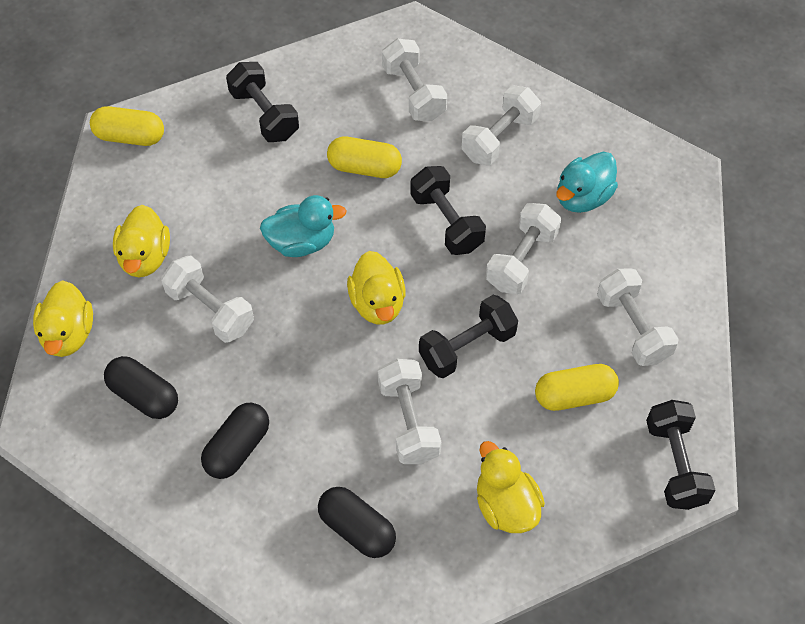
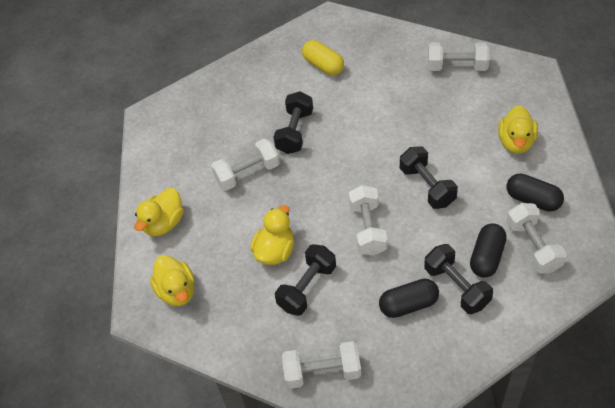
turquoise duck: 2 -> 0
white dumbbell: 6 -> 5
yellow capsule: 3 -> 1

